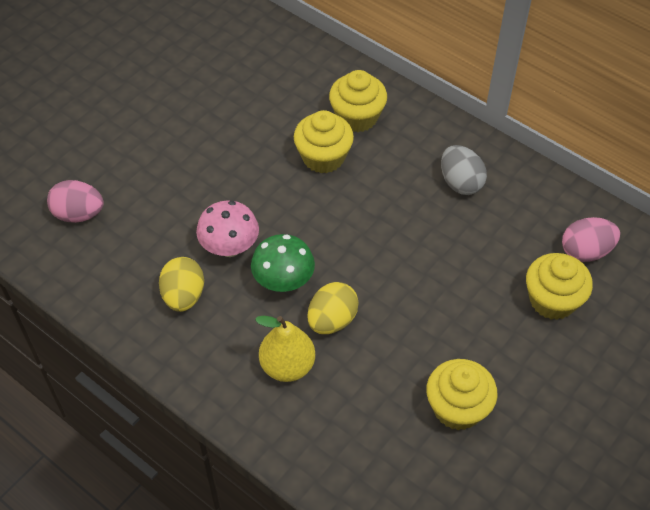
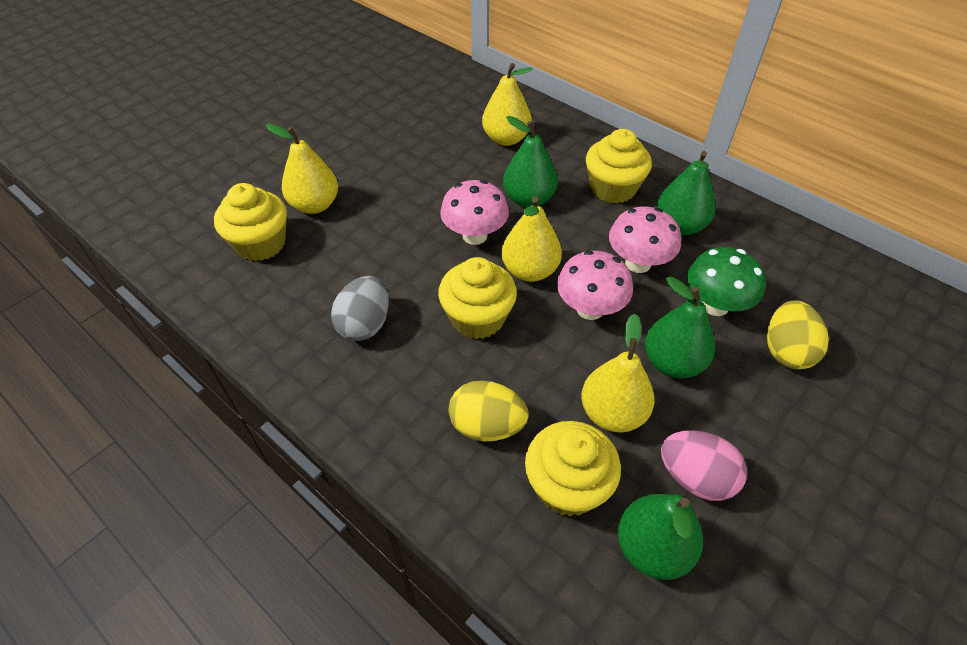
green pear: 0 -> 4
pink egg: 2 -> 1
pink mushroom: 1 -> 3
yellow pear: 1 -> 4

